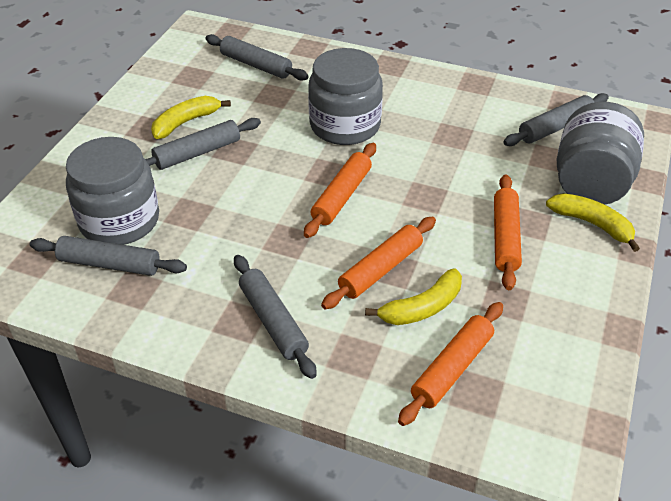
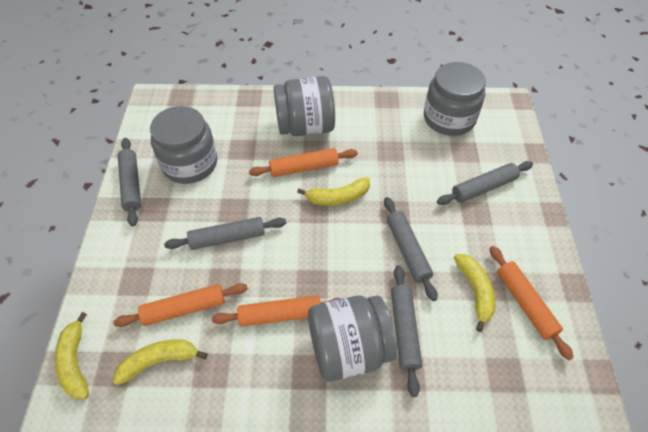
grey jar: 3 -> 4
yellow banana: 3 -> 4

